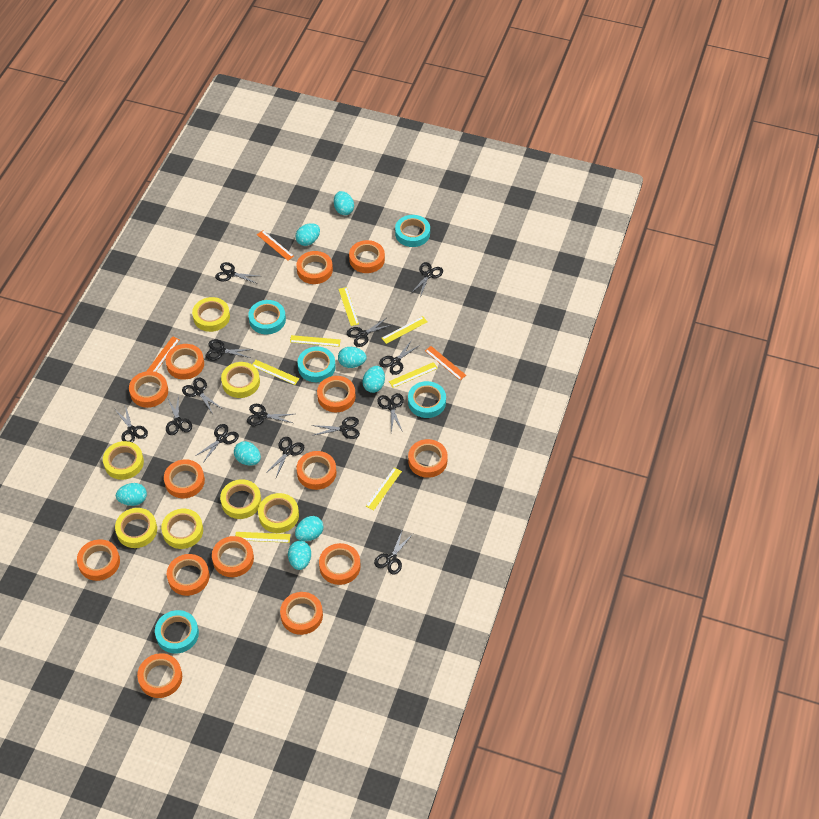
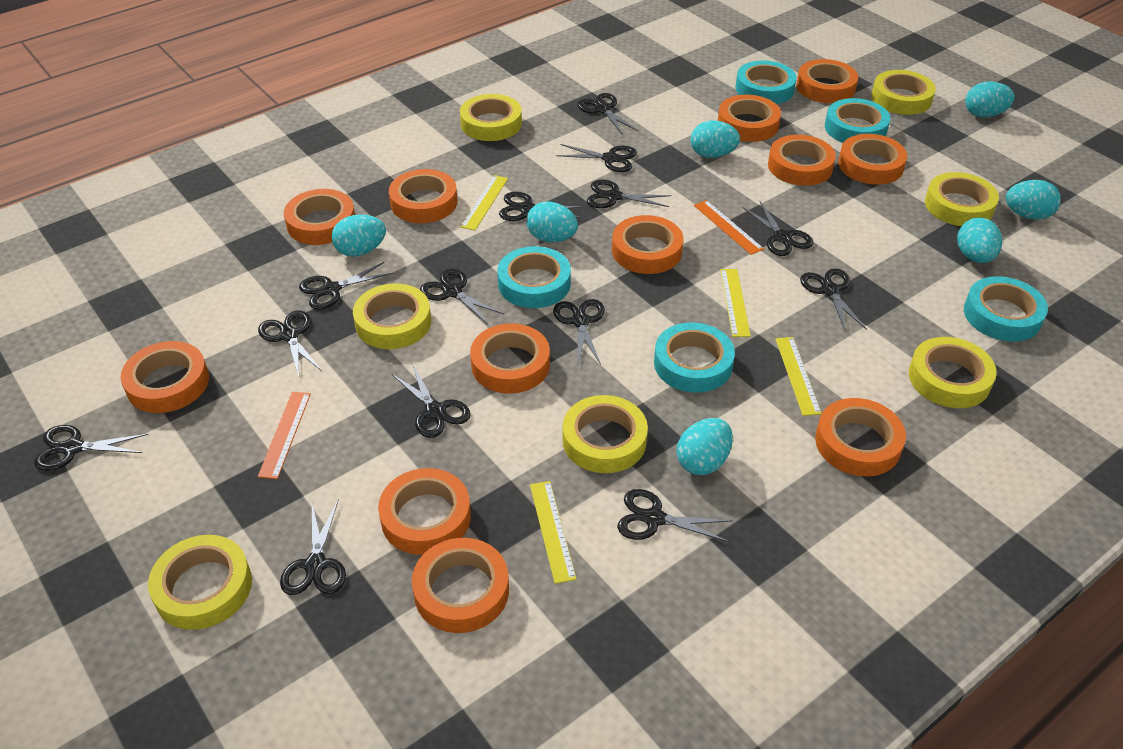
orange ruler: 3 -> 2
orange tape: 14 -> 12
turquoise egg: 8 -> 7
yellow ruler: 7 -> 4

